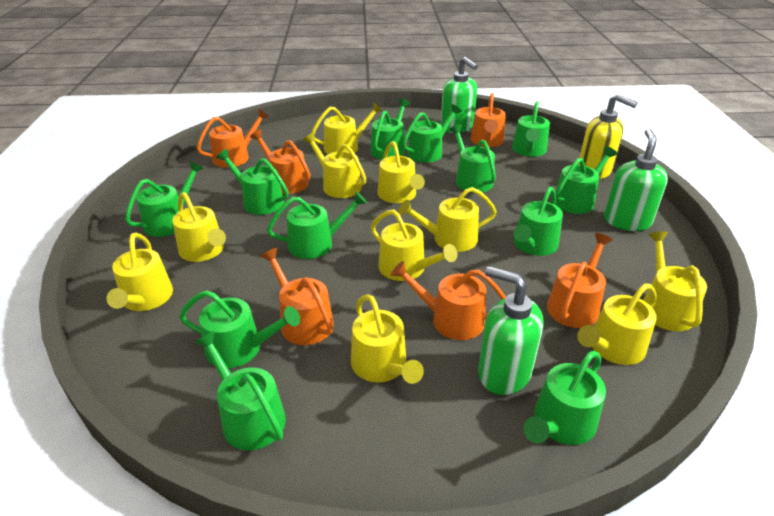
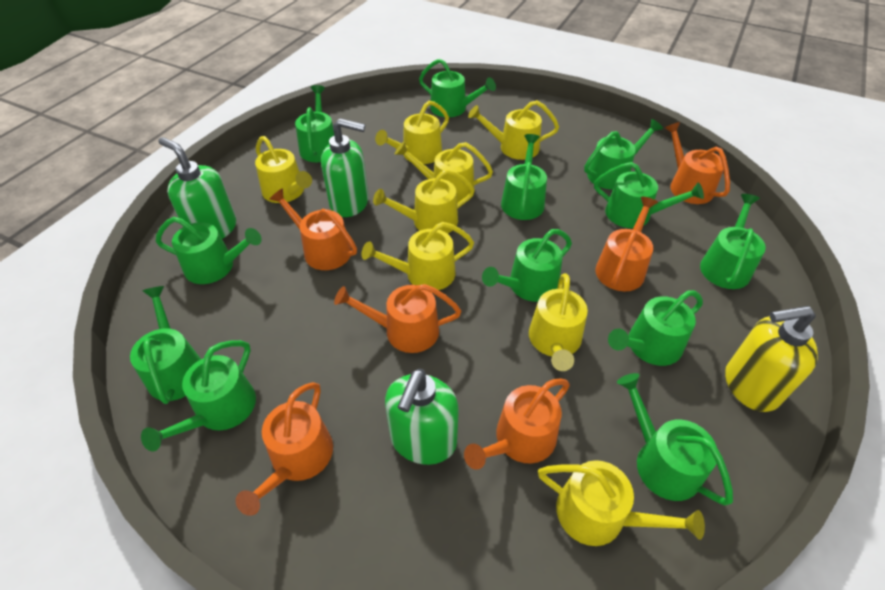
yellow watering can: 10 -> 8

